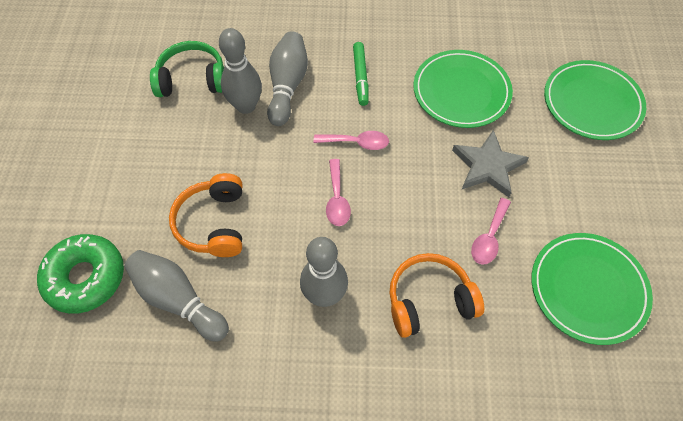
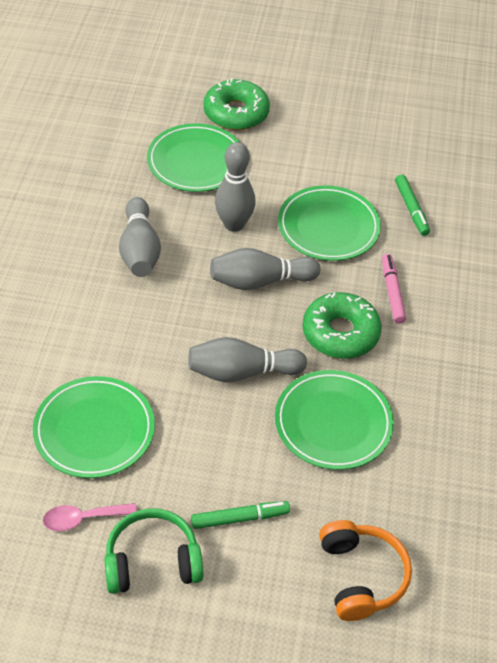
green donut: 1 -> 2
green marker: 1 -> 2
green plate: 3 -> 4
grey star: 1 -> 0
orange headphones: 2 -> 1
pink marker: 0 -> 1
pink spoon: 3 -> 1

